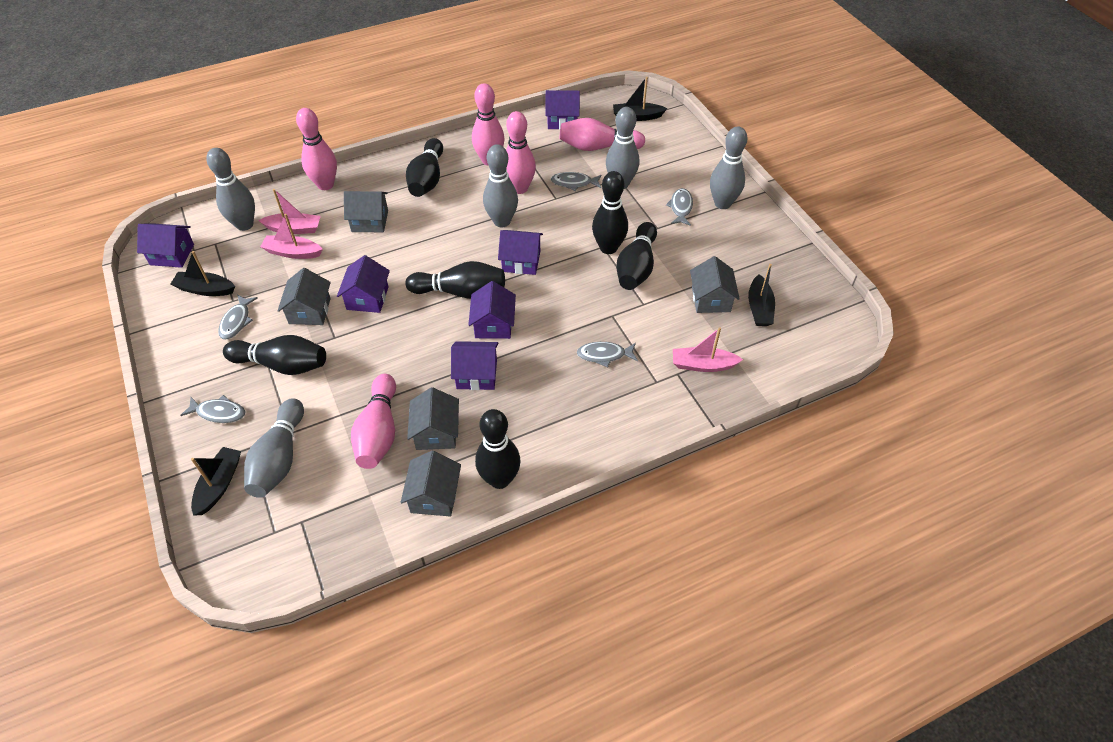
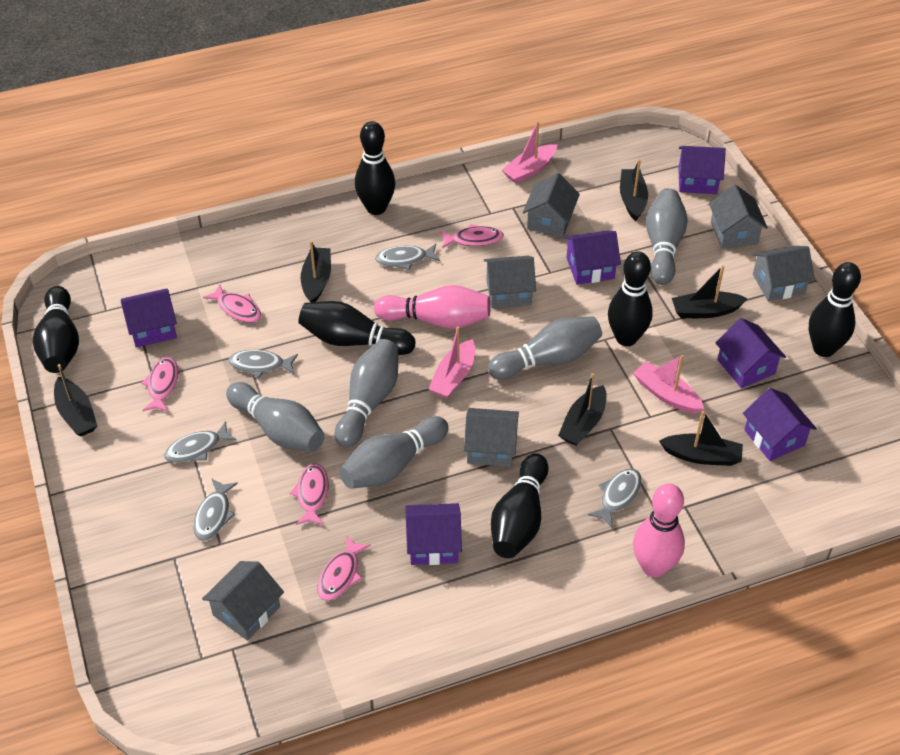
black boat: 4 -> 6
grey house: 5 -> 6
pink bowling pin: 5 -> 2
pink fish: 0 -> 5

